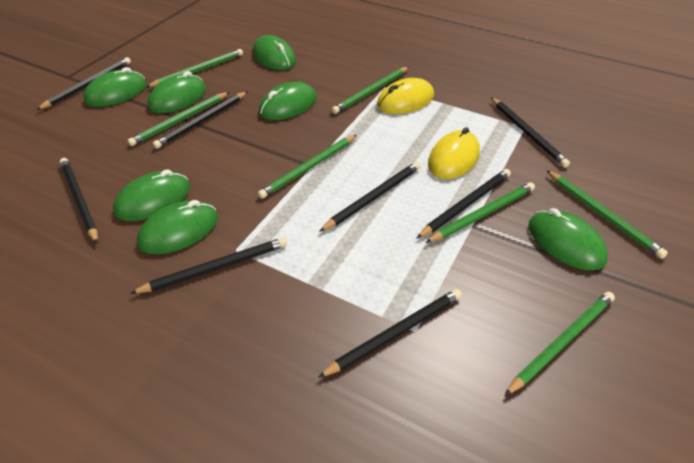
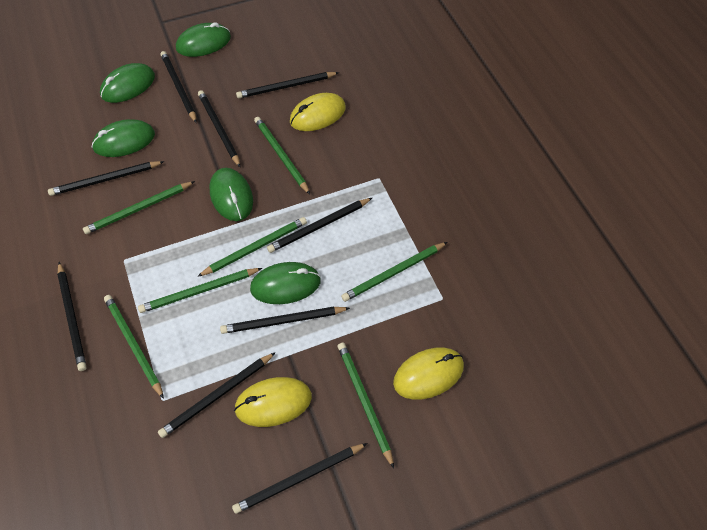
black pencil: 8 -> 9
green mouse: 7 -> 5
yellow mouse: 2 -> 3

